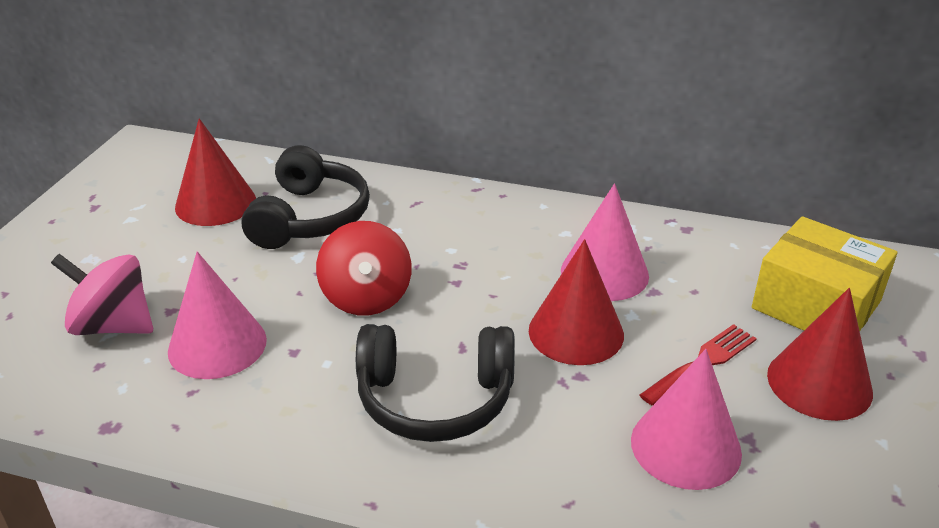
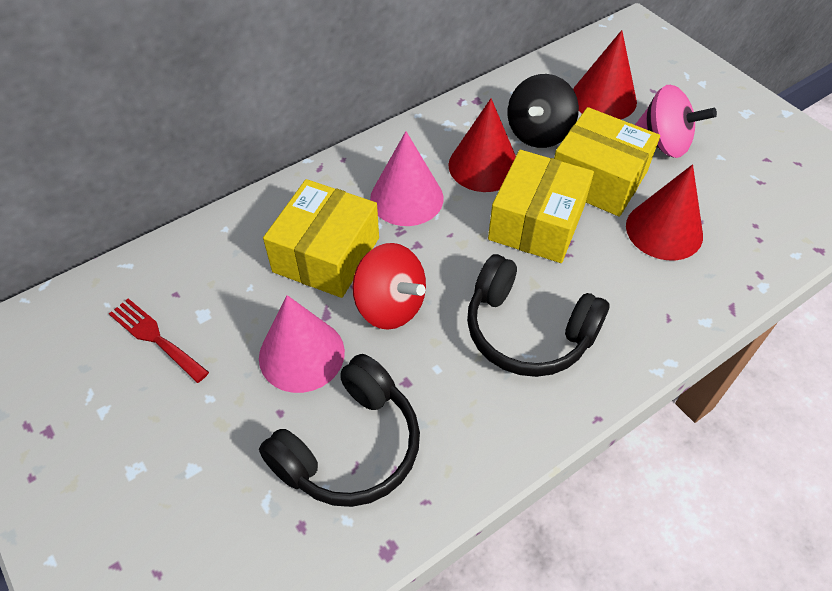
black spinning top: 0 -> 1
pink cone: 3 -> 2
yellow box: 1 -> 3

